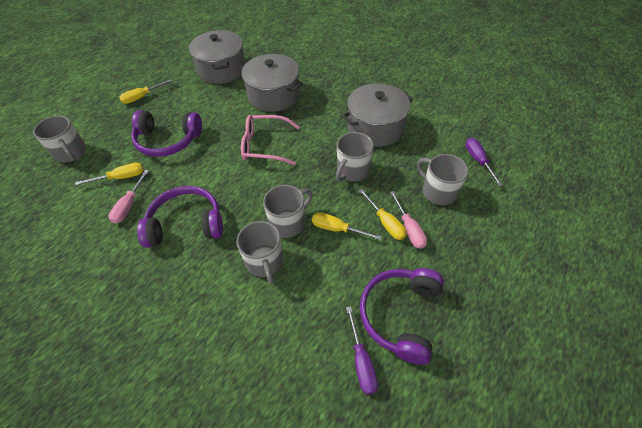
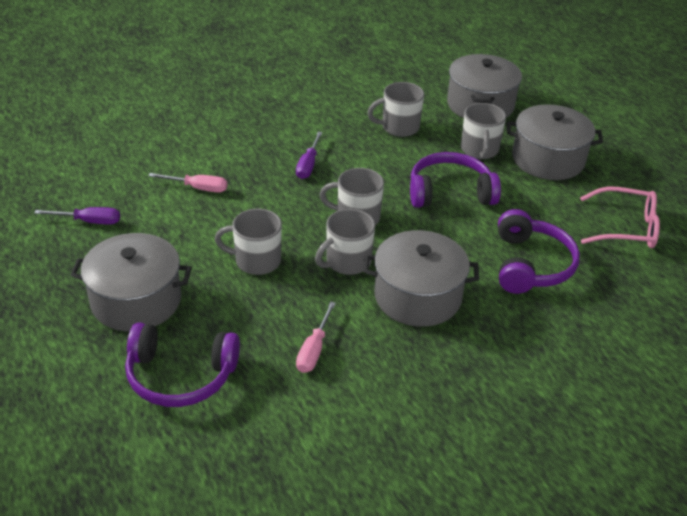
grey pot: 3 -> 4
yellow screwdriver: 4 -> 0

